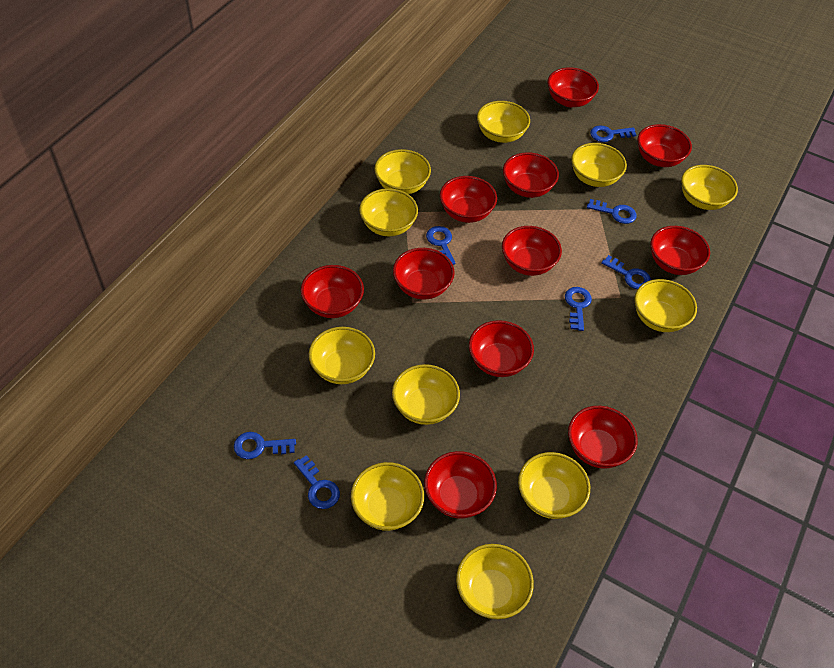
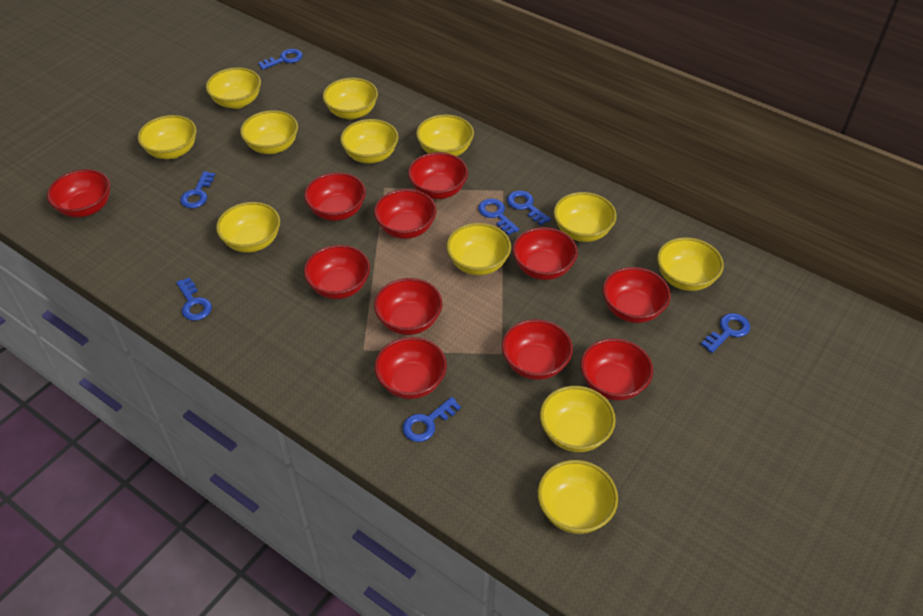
yellow bowl: 11 -> 12

